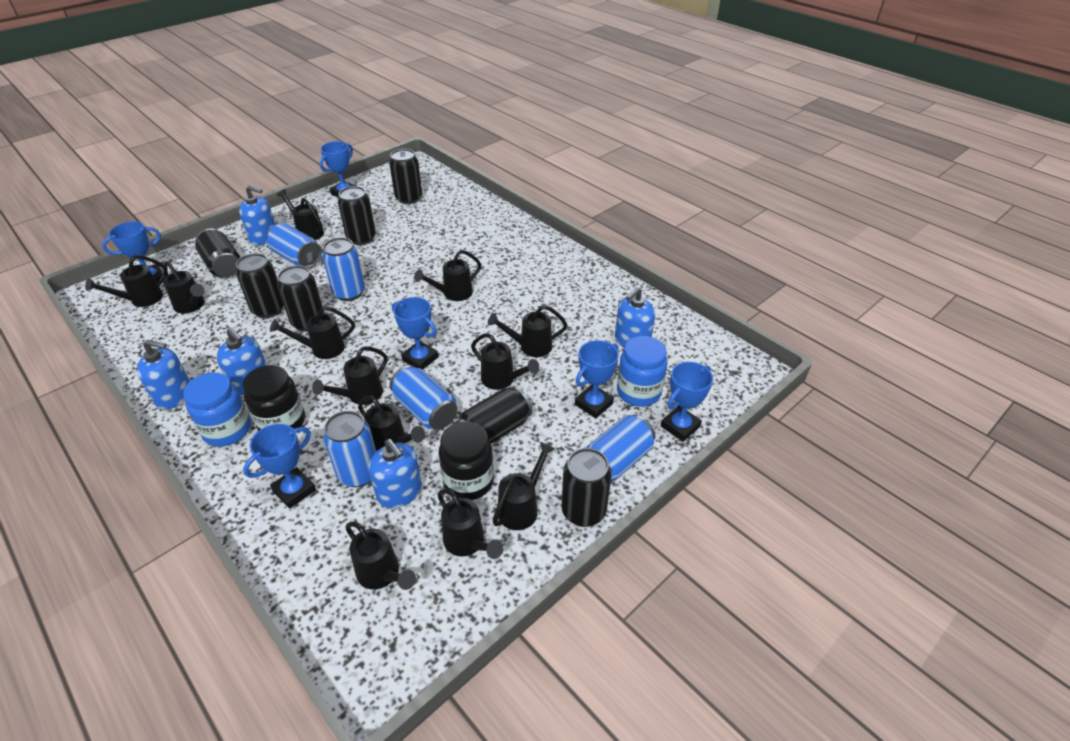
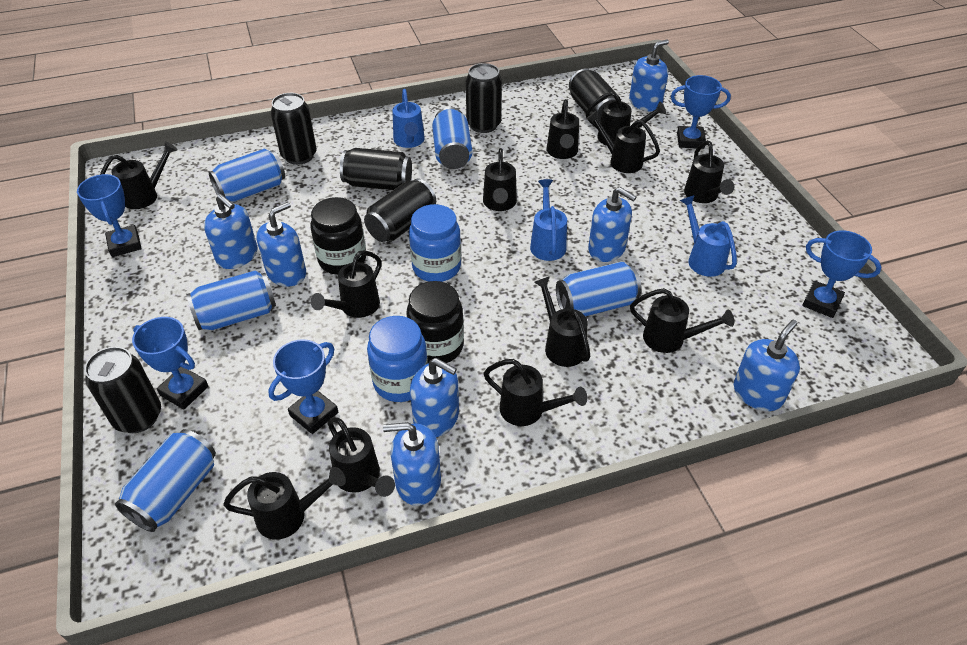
black can: 7 -> 6
blue soap dispenser: 5 -> 7
blue trophy: 6 -> 5
blue watering can: 0 -> 3

